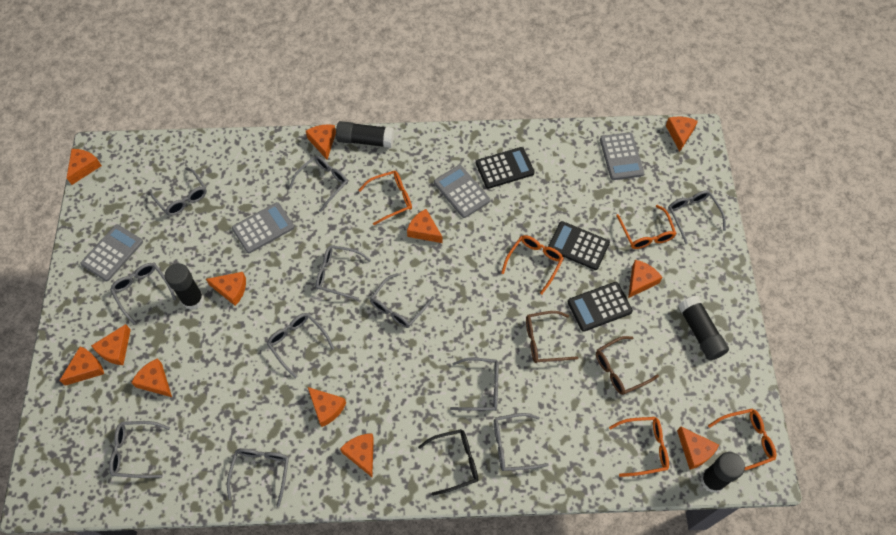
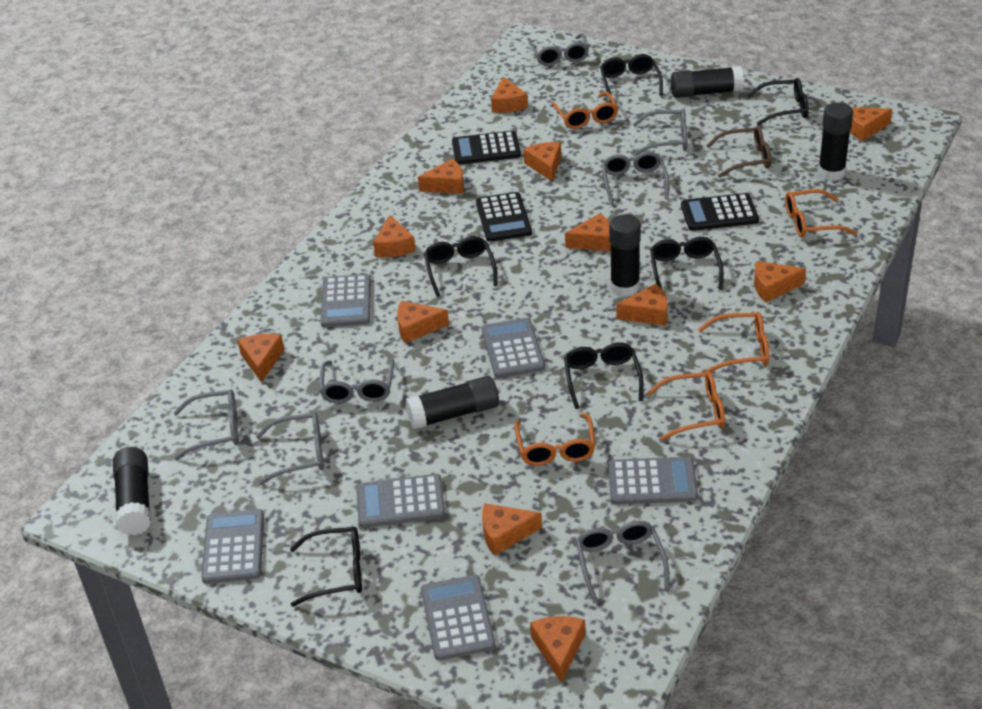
black glasses: 1 -> 6
black glue stick: 4 -> 5
brown glasses: 2 -> 1
grey calculator: 4 -> 6
grey glasses: 11 -> 7

